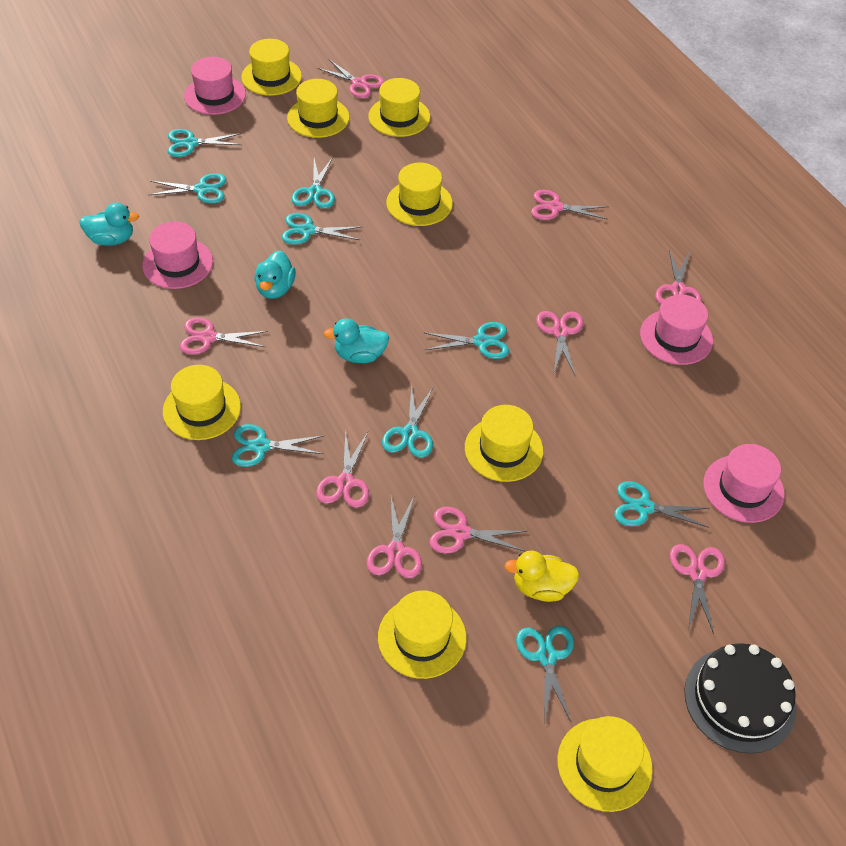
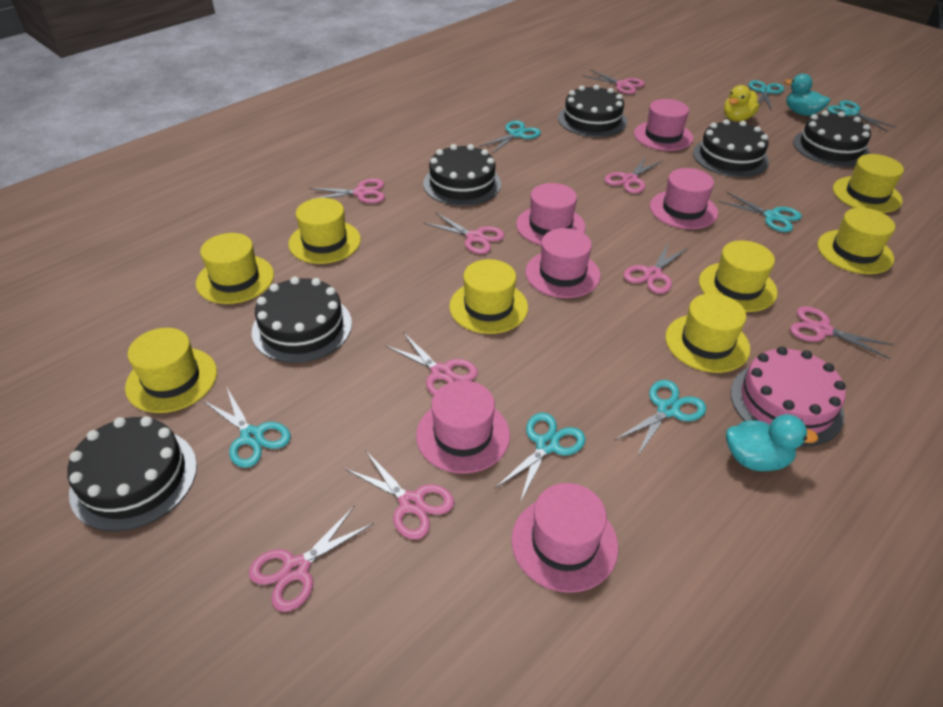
black cake: 1 -> 6
pink cake: 0 -> 1
pink hat: 4 -> 6
turquoise duck: 3 -> 2
turquoise scissors: 9 -> 7

